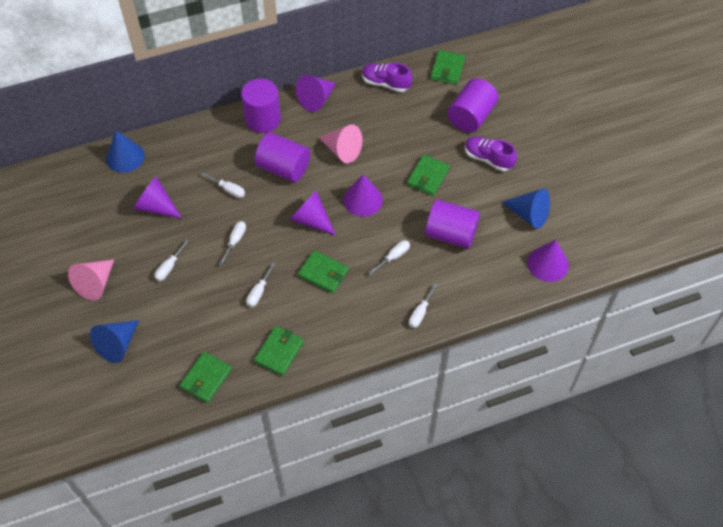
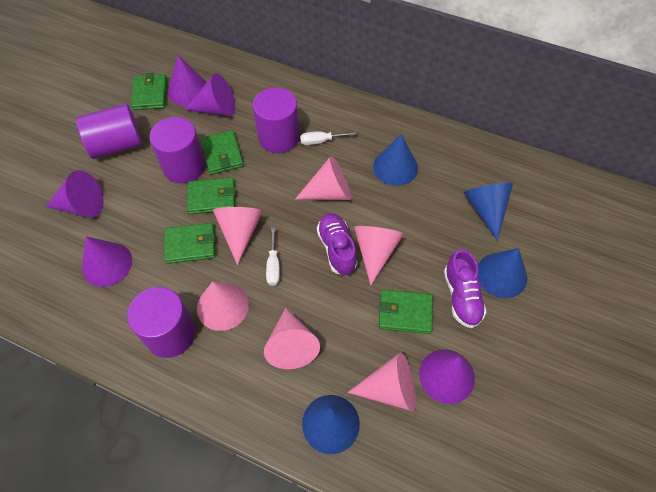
blue cone: 3 -> 4
pink cone: 2 -> 6
white screwdriver: 6 -> 2

